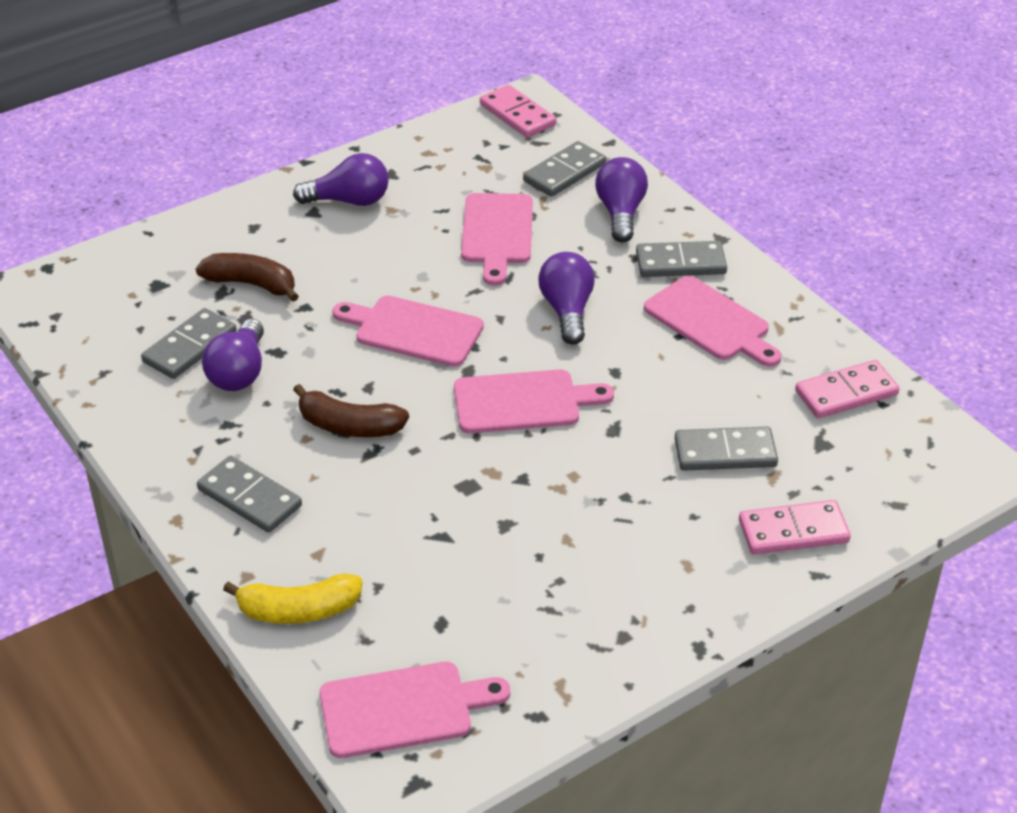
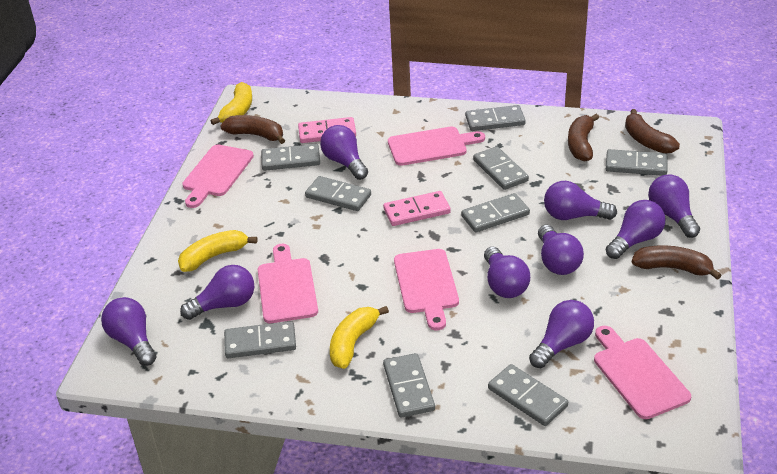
brown banana: 2 -> 4
grey domino: 5 -> 9
pink domino: 3 -> 2
purple light bulb: 4 -> 9
yellow banana: 1 -> 3

